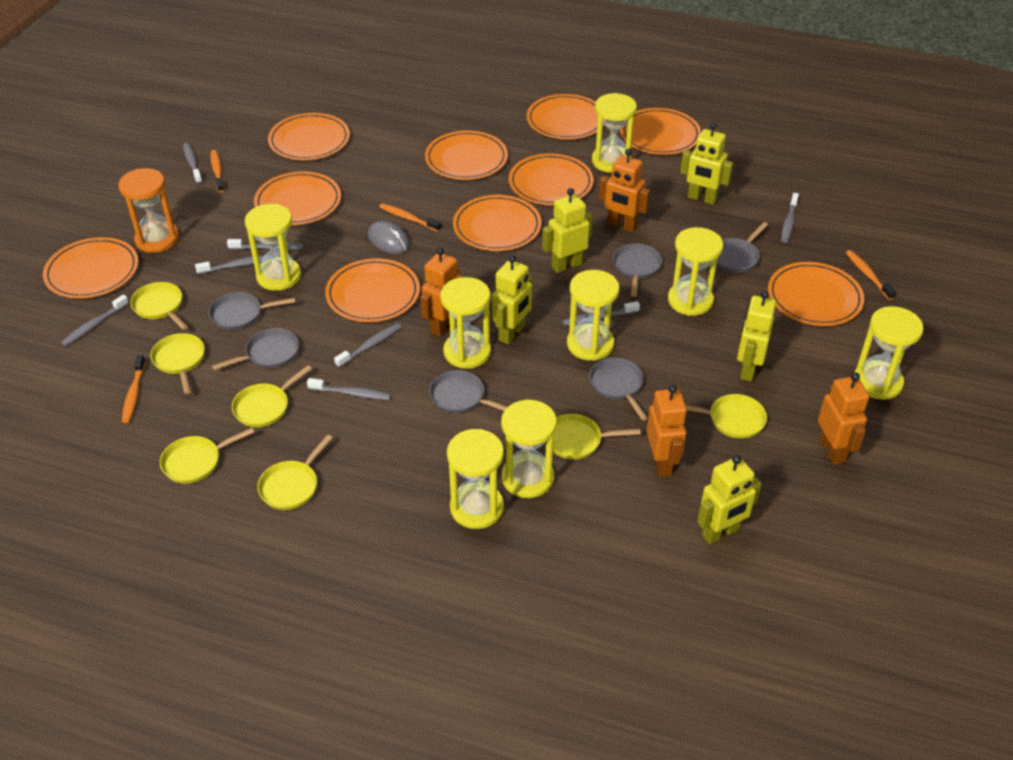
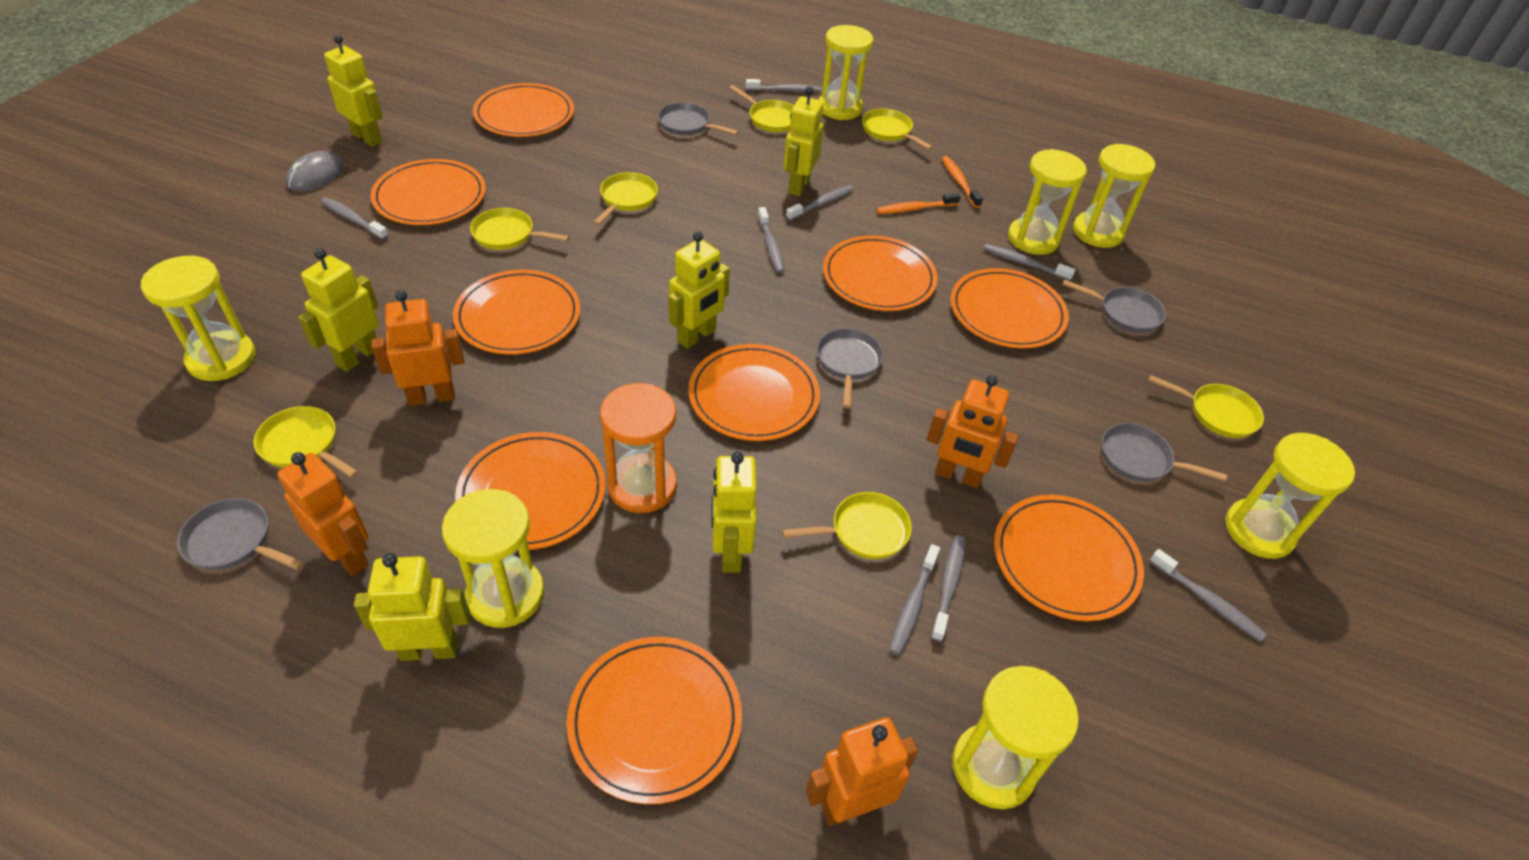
grey pan: 6 -> 5
orange plate: 10 -> 9
orange toothbrush: 4 -> 2
yellow hourglass: 8 -> 7
yellow robot: 5 -> 6

